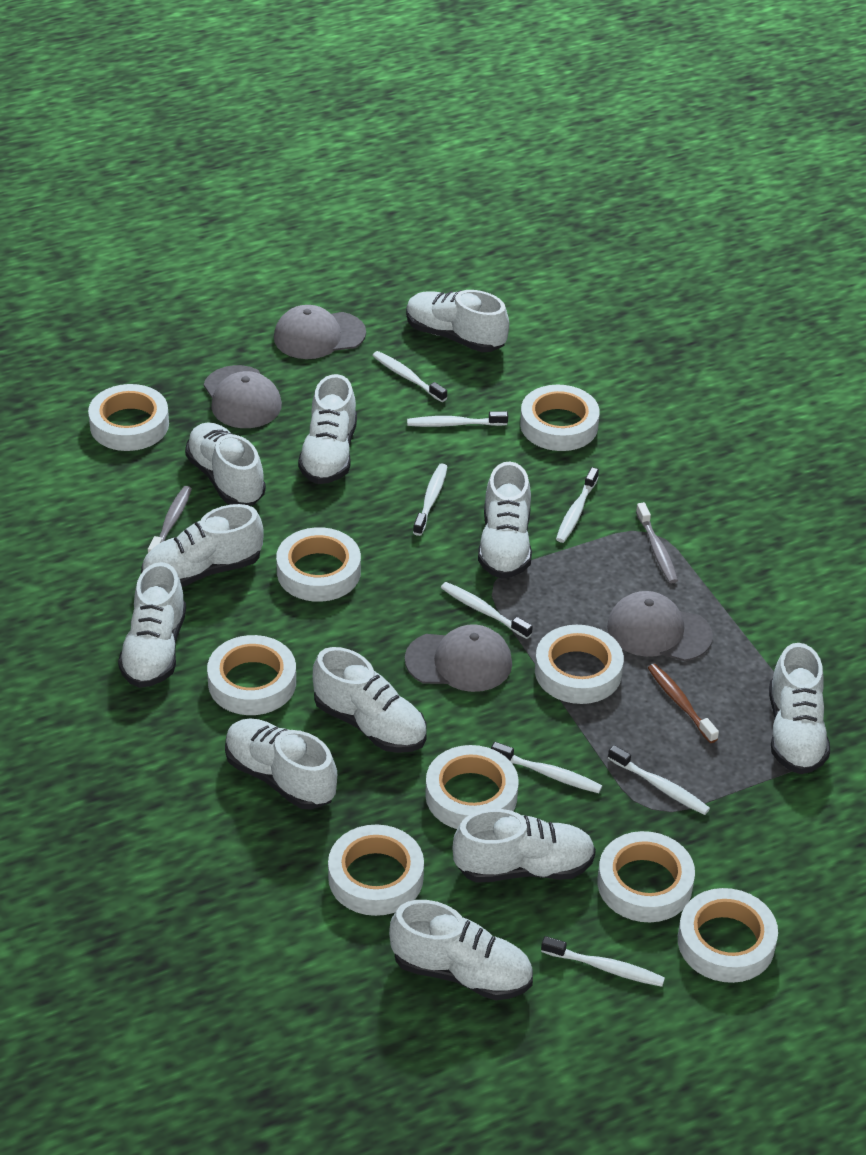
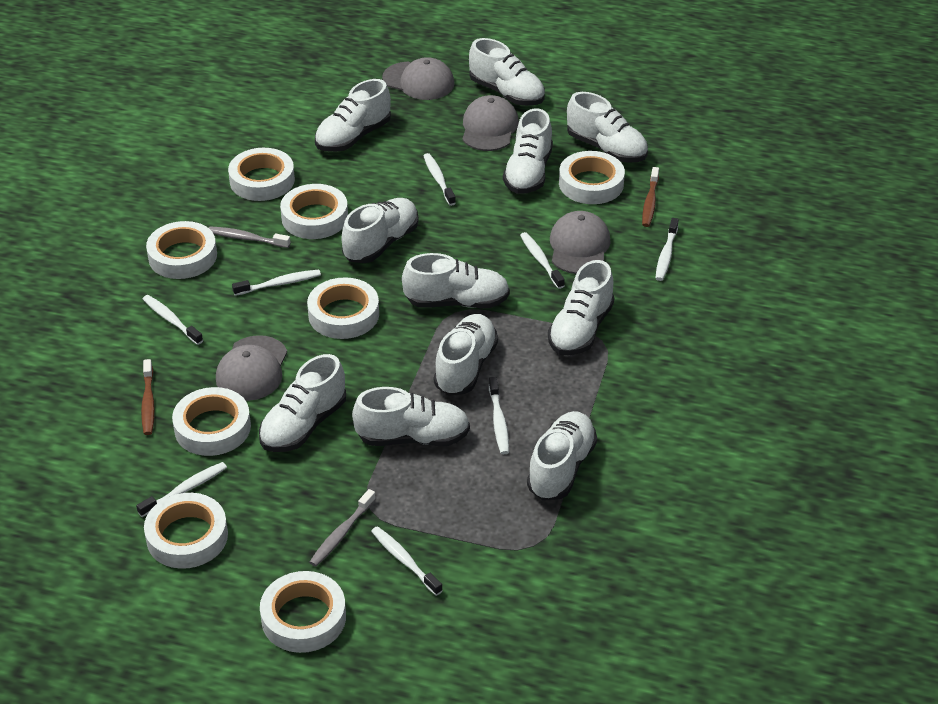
brown toothbrush: 1 -> 2
white tape: 9 -> 8

